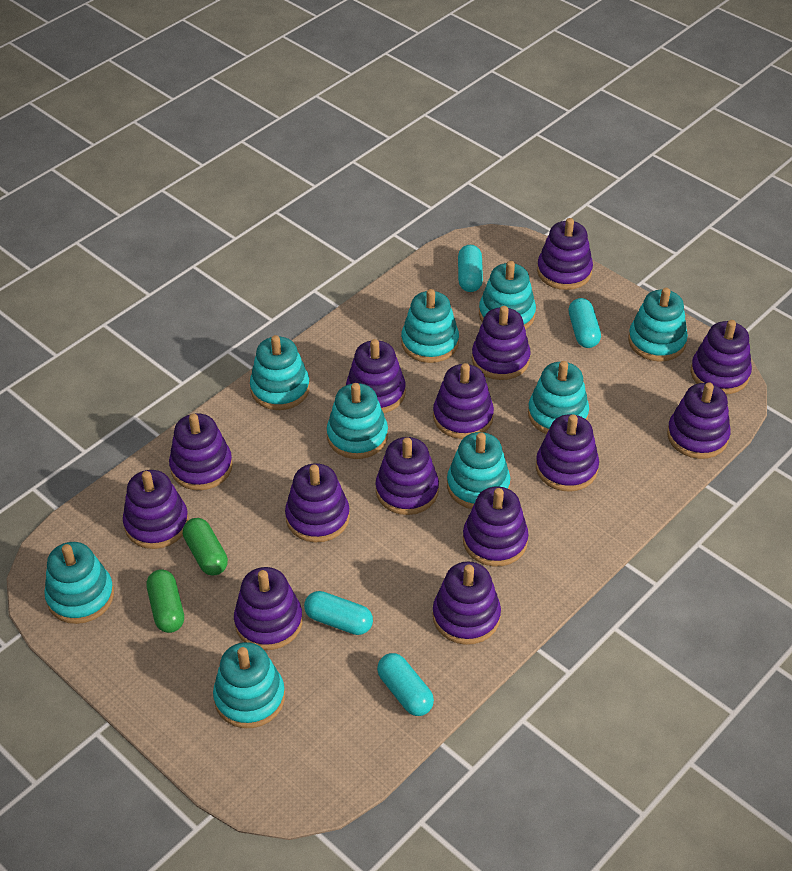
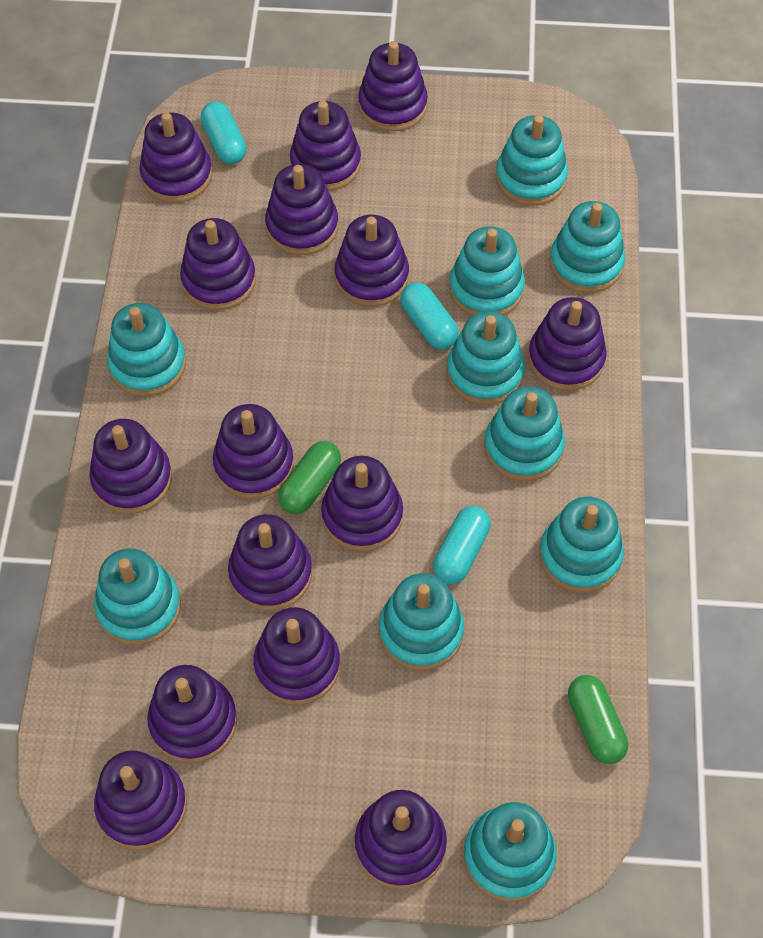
purple stacking toy: 14 -> 15
turquoise capsule: 4 -> 3
turquoise stacking toy: 9 -> 10

